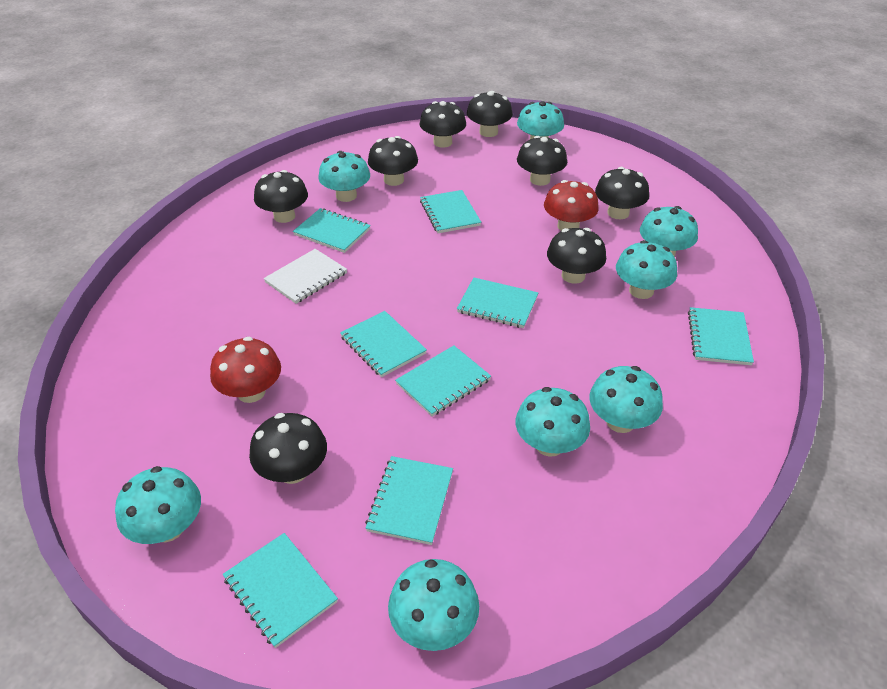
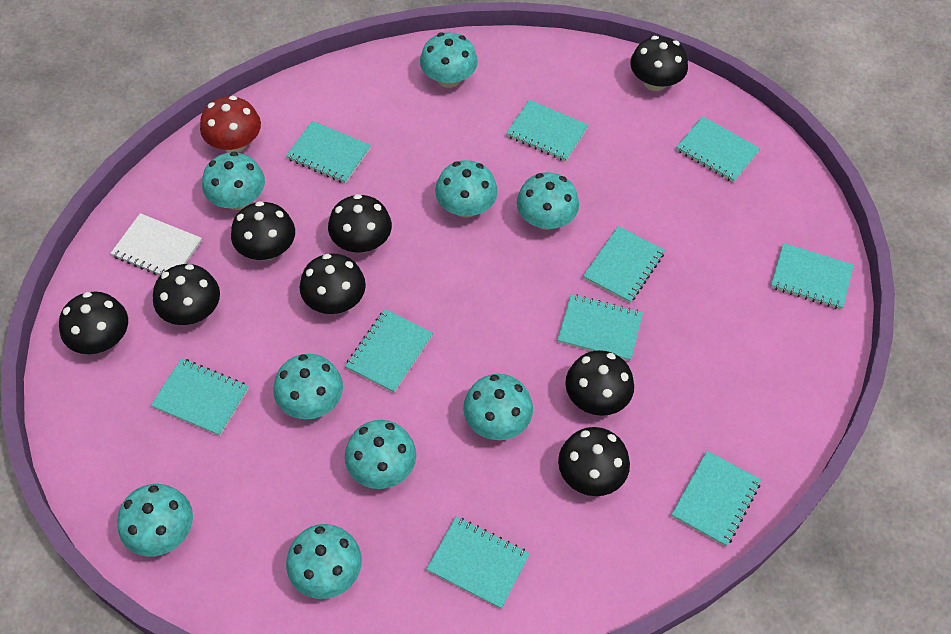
red mushroom: 2 -> 1
turquoise mushroom: 8 -> 9
turquoise notebook: 8 -> 10

